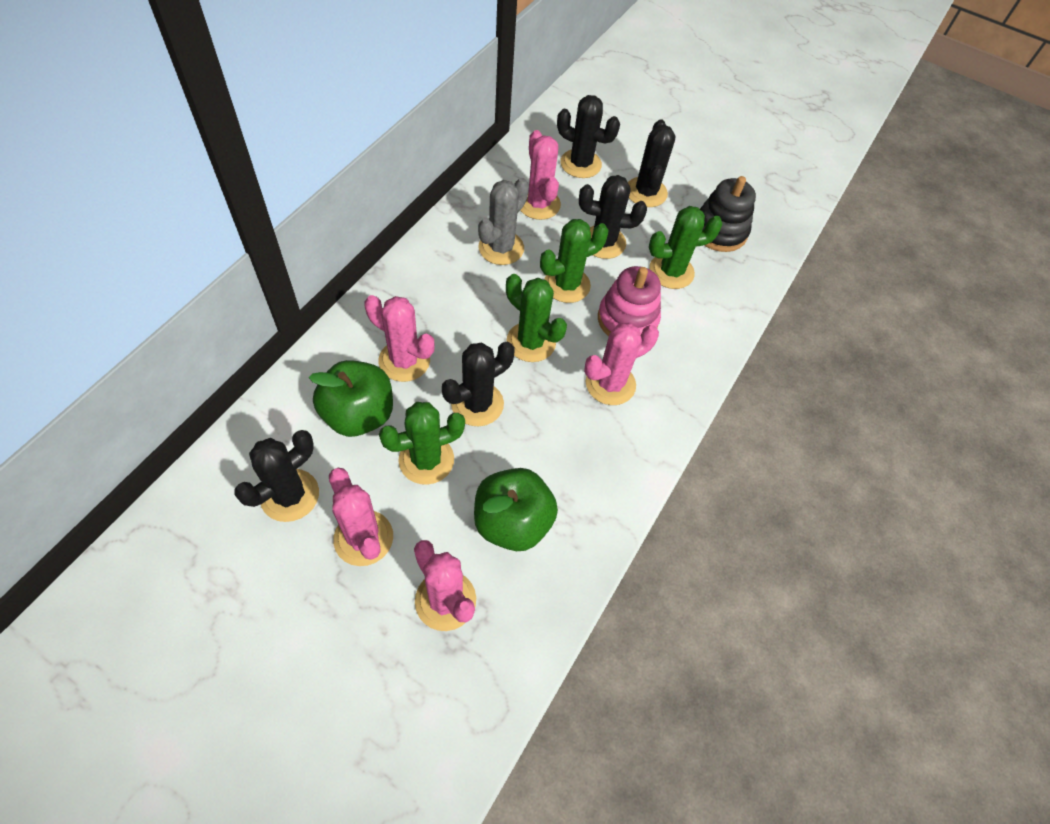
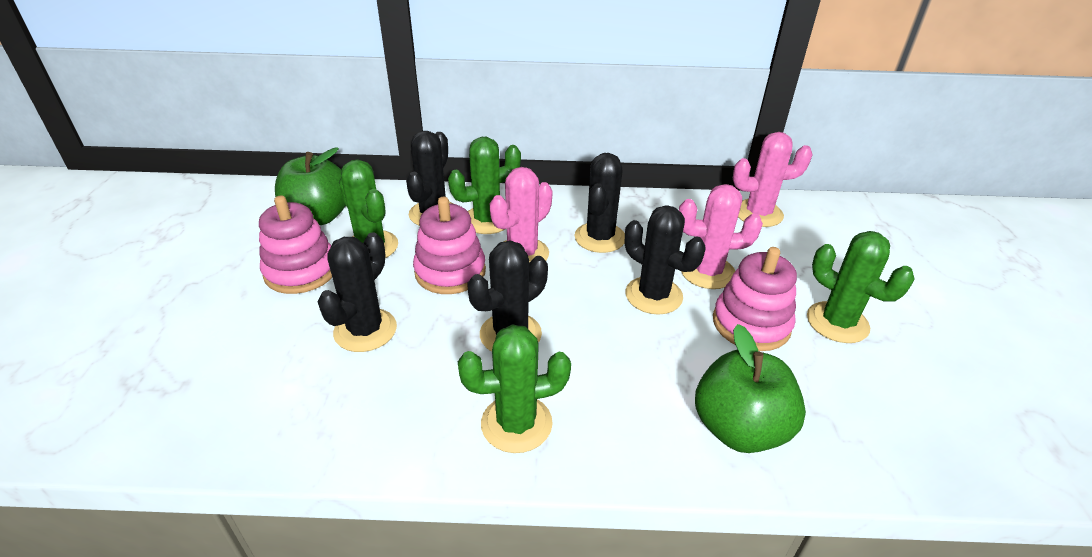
black stacking toy: 1 -> 0
grey cactus: 1 -> 0
pink cactus: 5 -> 3
pink stacking toy: 1 -> 3

